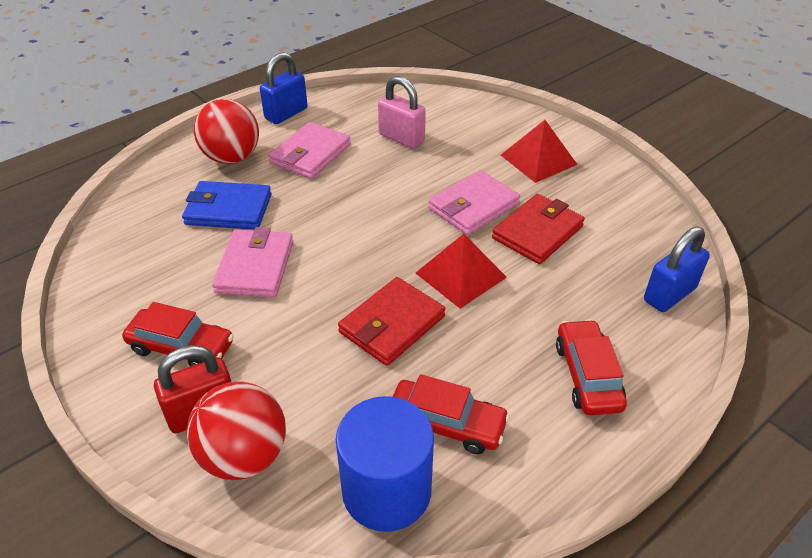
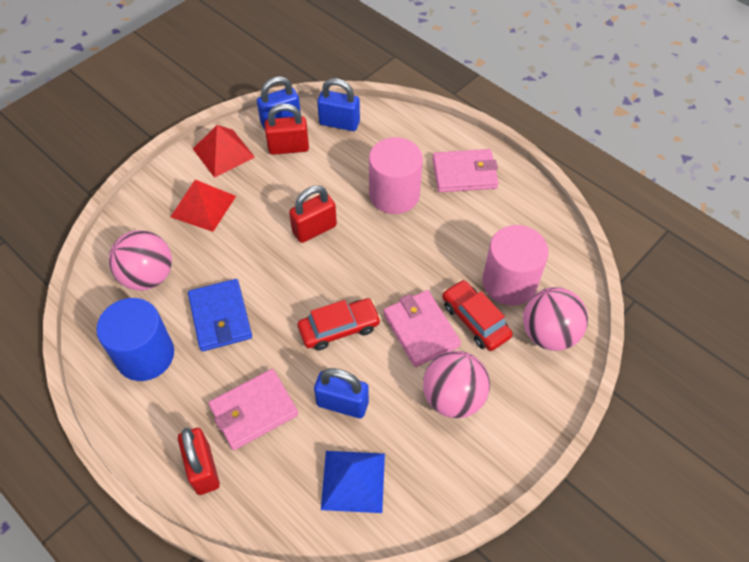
blue padlock: 2 -> 3
blue pyramid: 0 -> 1
pink ball: 0 -> 3
pink cylinder: 0 -> 2
pink padlock: 1 -> 0
red ball: 2 -> 0
red car: 3 -> 2
red padlock: 1 -> 3
red wallet: 2 -> 0

